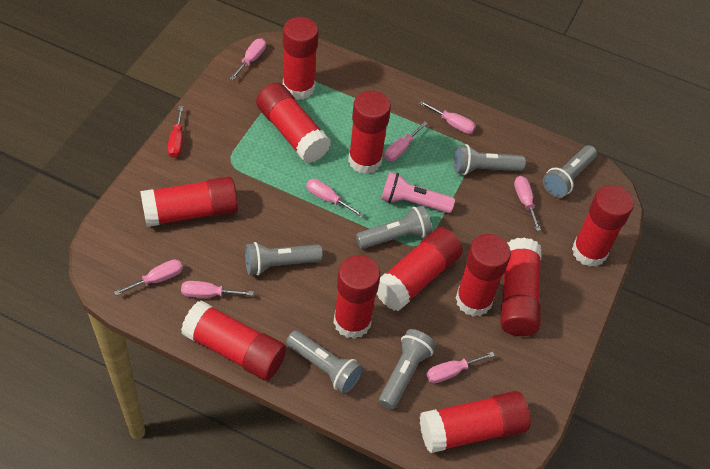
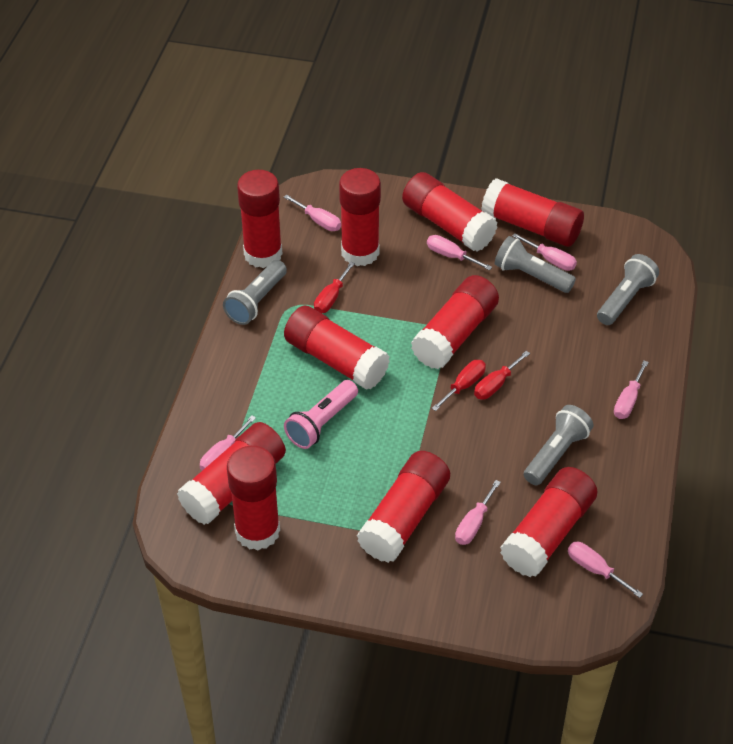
grey flashlight: 6 -> 4
pink screwdriver: 8 -> 7
red glue stick: 11 -> 10
red screwdriver: 1 -> 3

